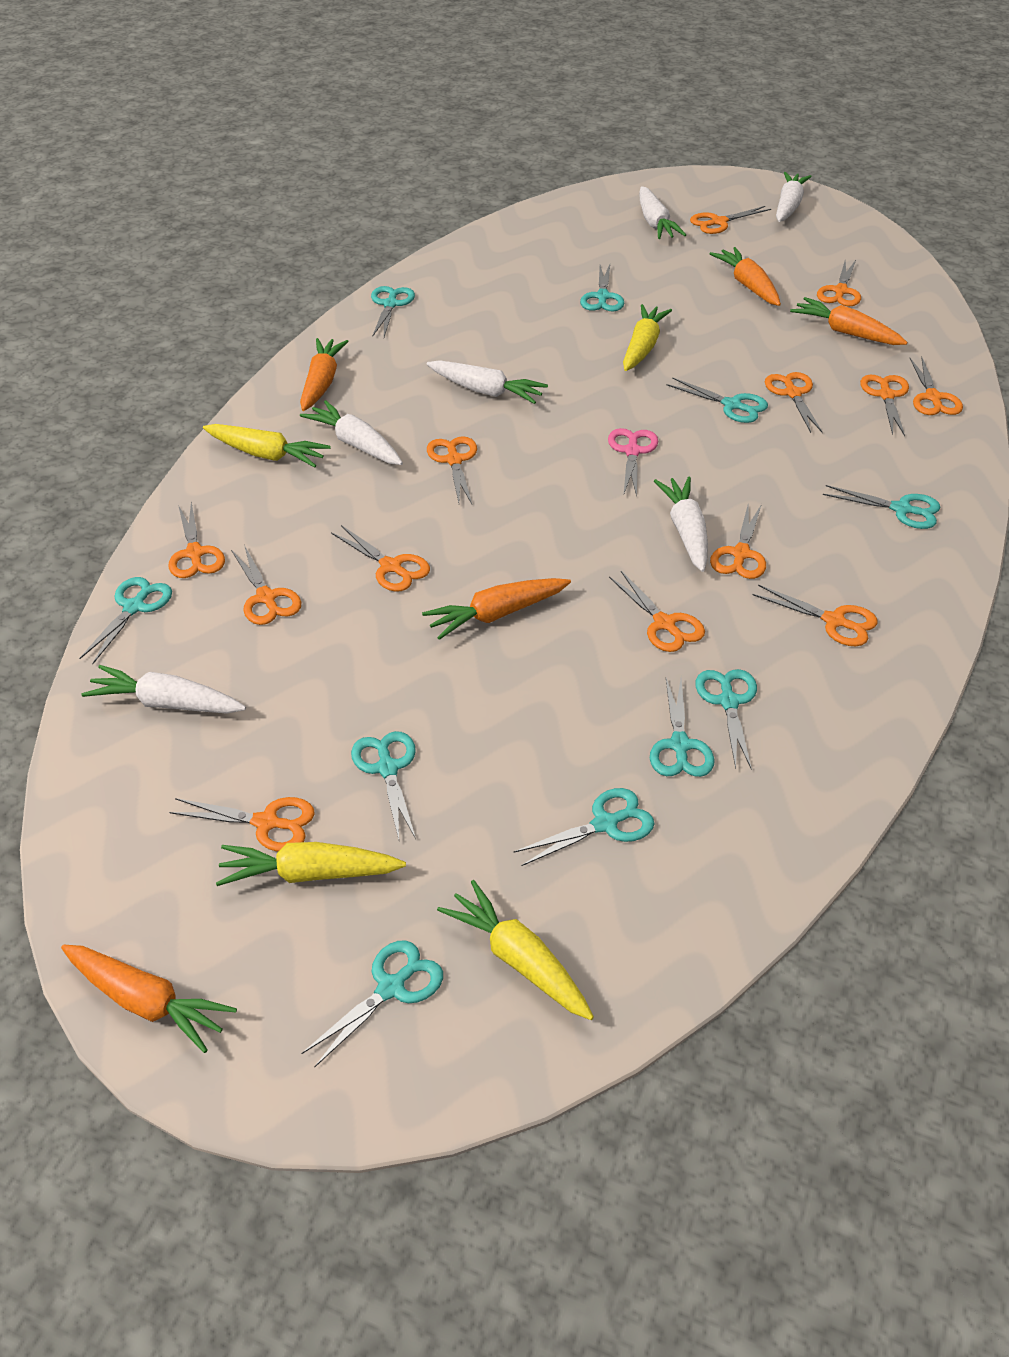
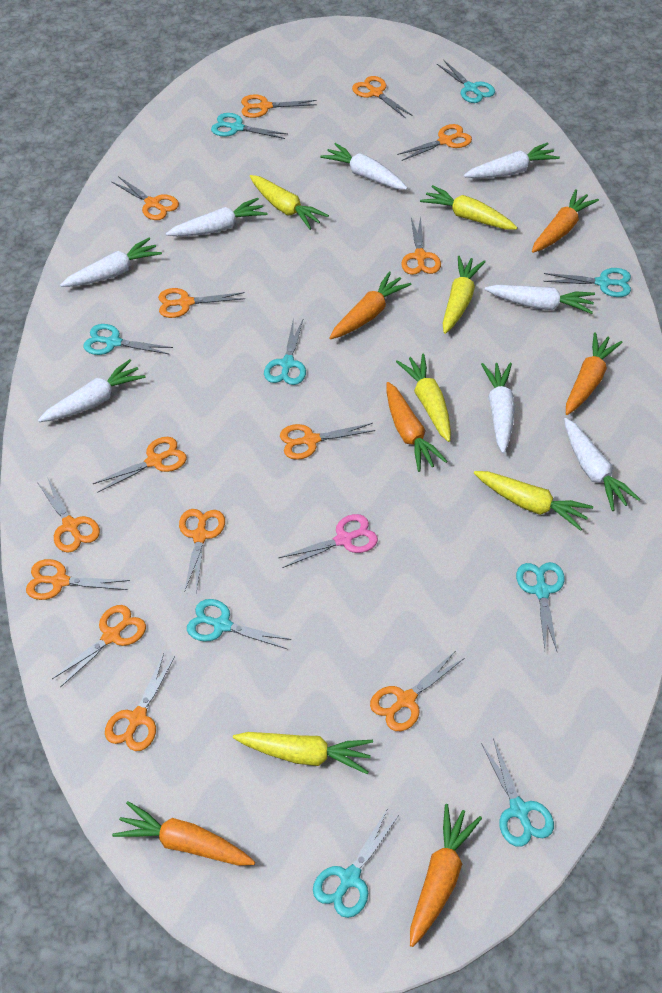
orange carrot: 5 -> 6
orange scissors: 13 -> 14
turquoise scissors: 10 -> 9
white carrot: 6 -> 8
yellow carrot: 4 -> 6

